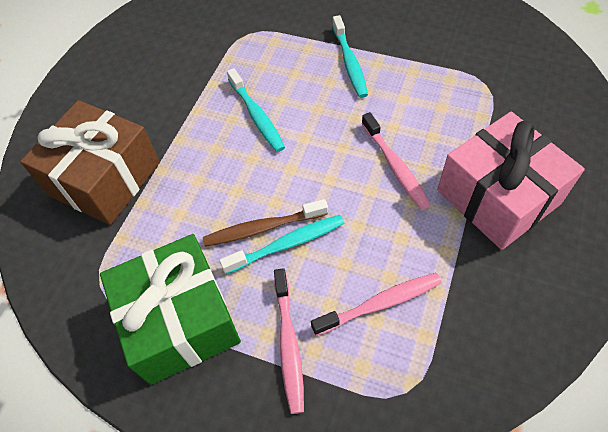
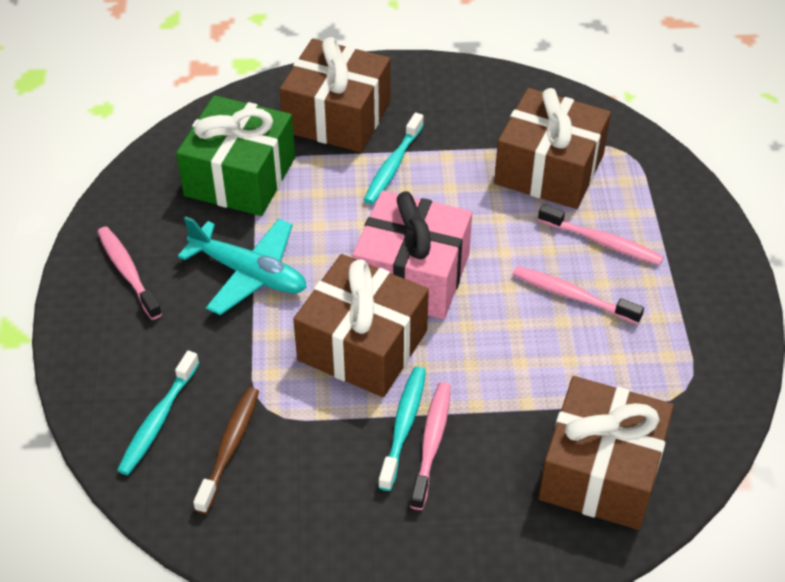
brown gift: 1 -> 4
pink toothbrush: 3 -> 4
turquoise plane: 0 -> 1

